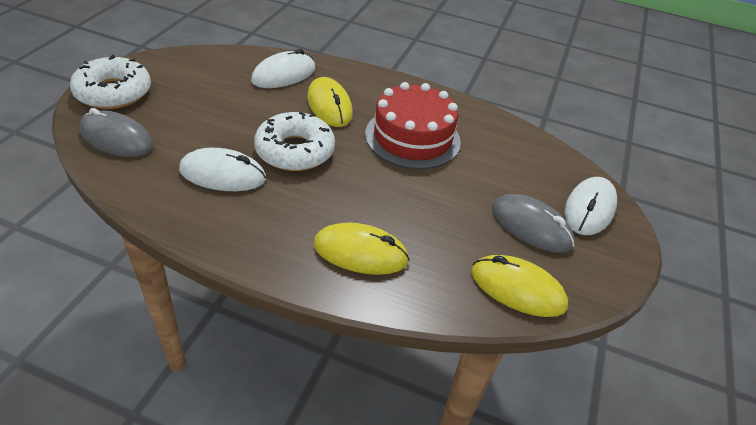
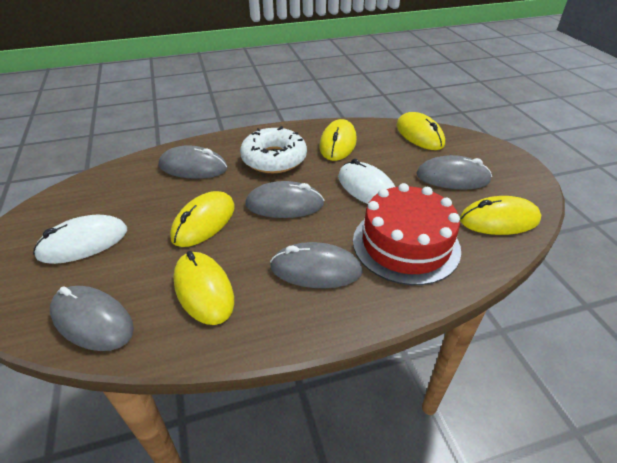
grey mouse: 2 -> 5
white donut: 2 -> 1
white mouse: 3 -> 2
yellow mouse: 3 -> 5

